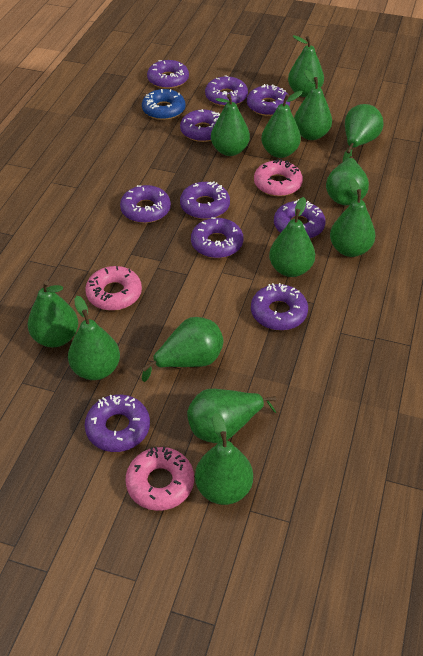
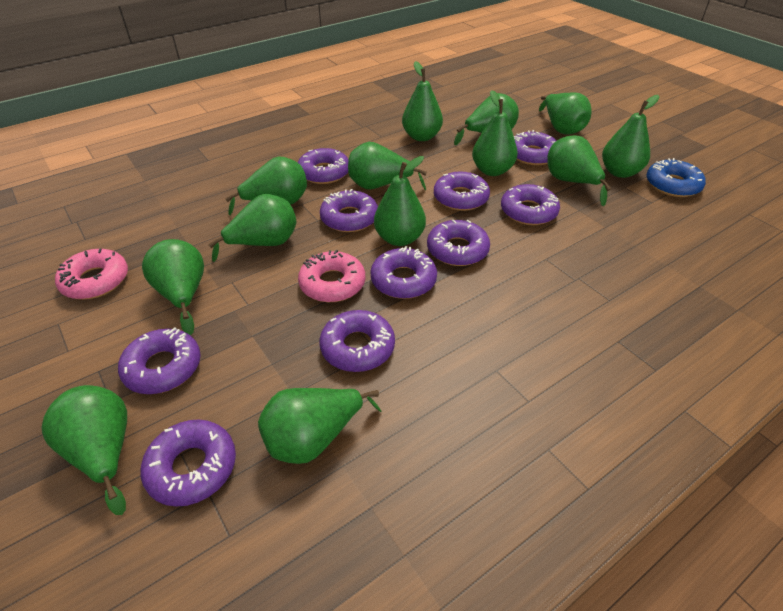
pink donut: 3 -> 2

